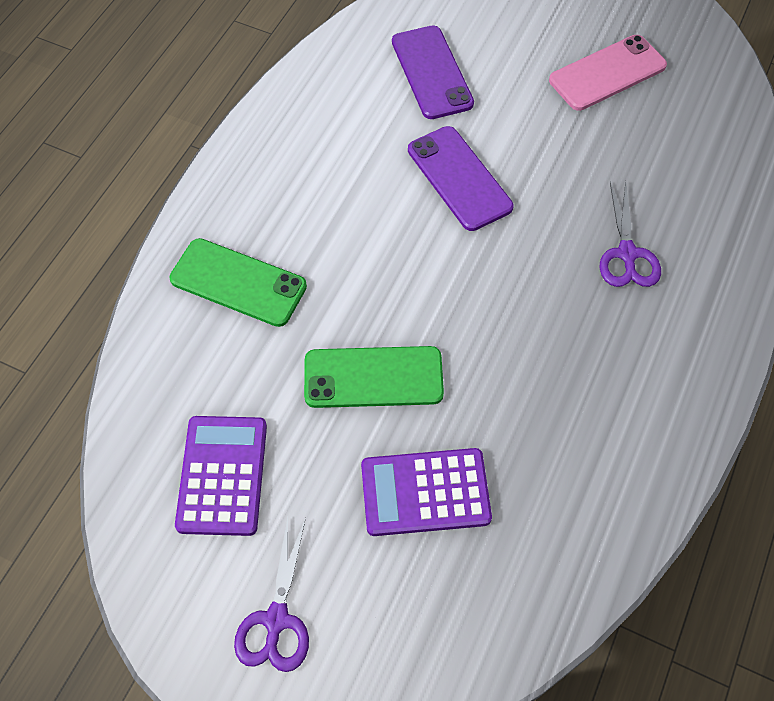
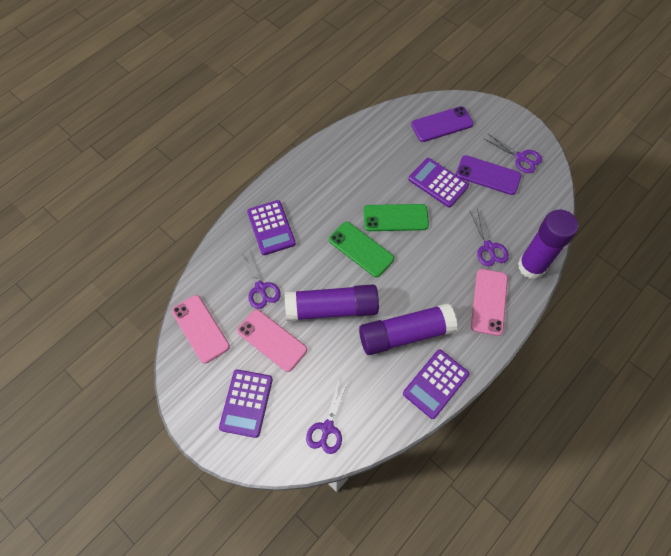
pink phone: 1 -> 3
purple calculator: 2 -> 4
purple glue stick: 0 -> 3
purple scissors: 2 -> 4

